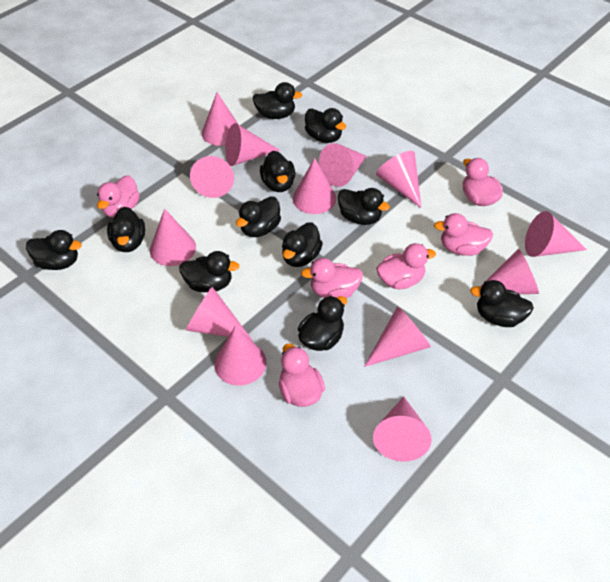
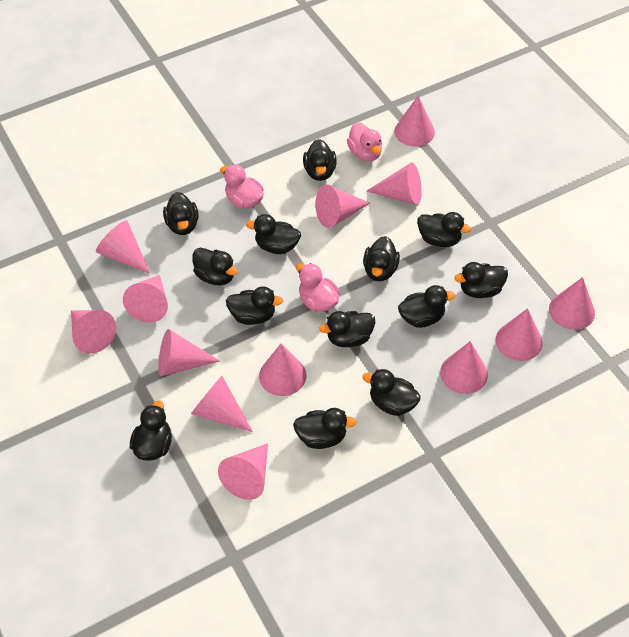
black duck: 11 -> 13
pink duck: 6 -> 3

